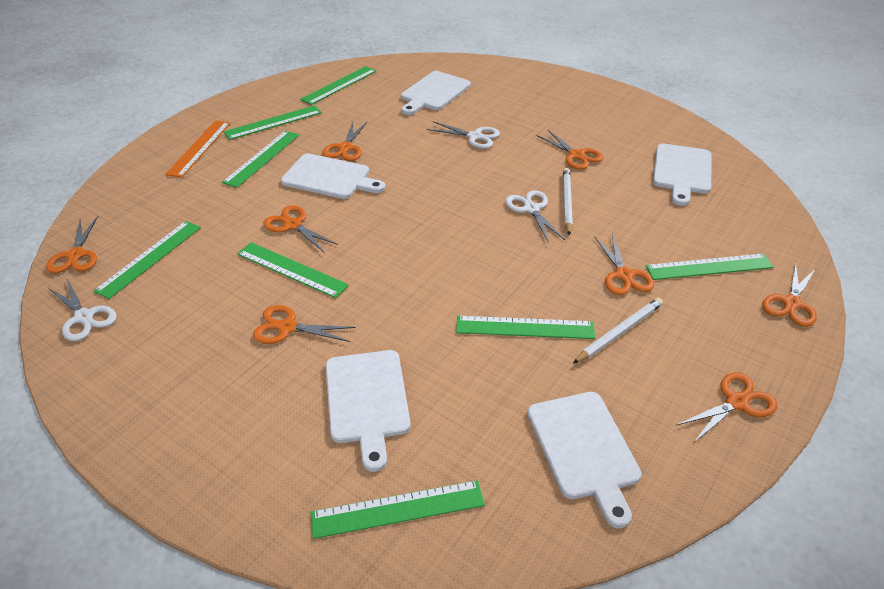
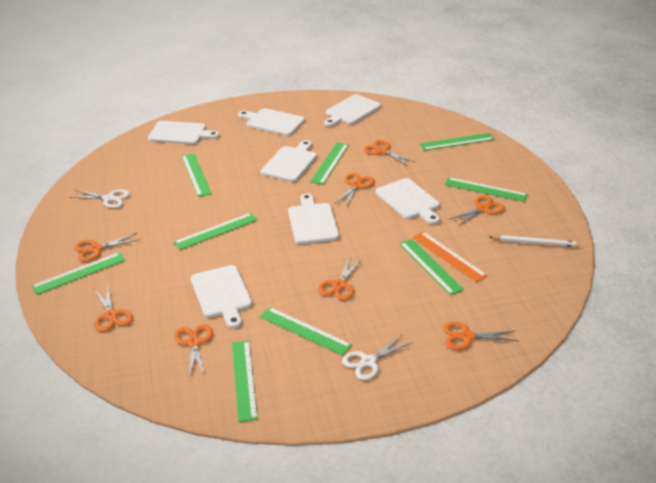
green ruler: 8 -> 9
white cutting board: 5 -> 7
white pencil: 2 -> 1
white scissors: 3 -> 2

